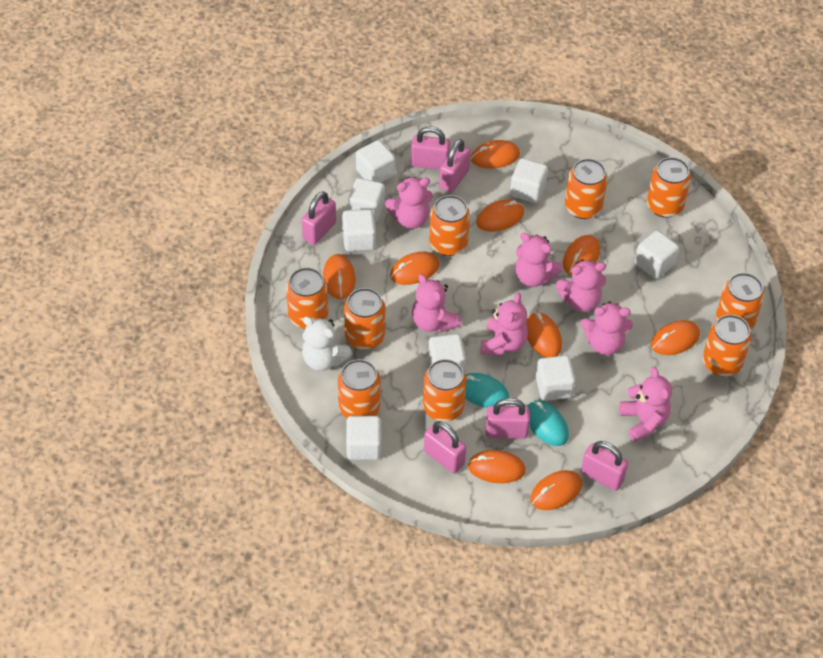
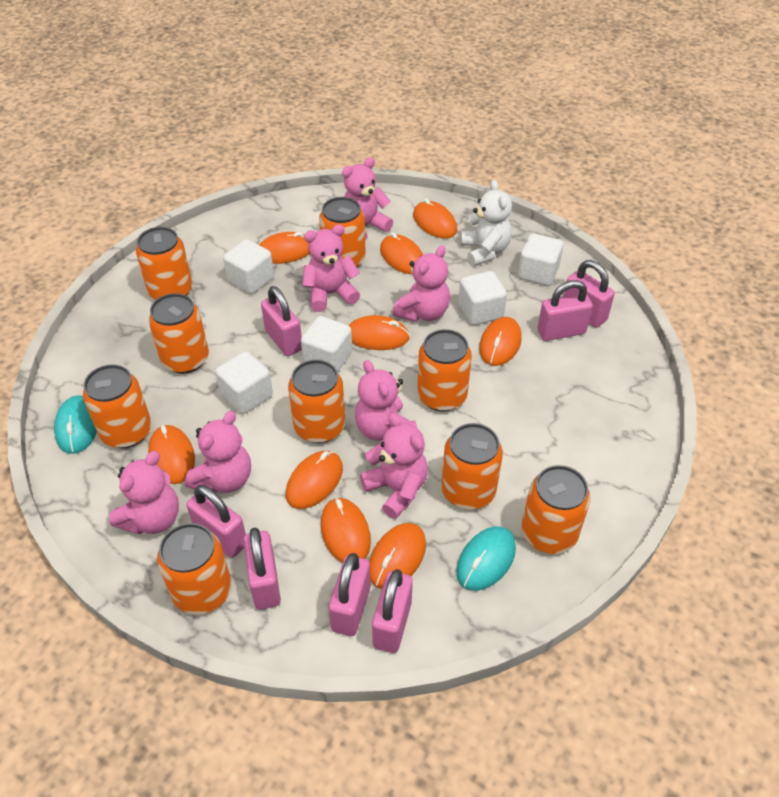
pink padlock: 6 -> 7
white cube: 8 -> 5

